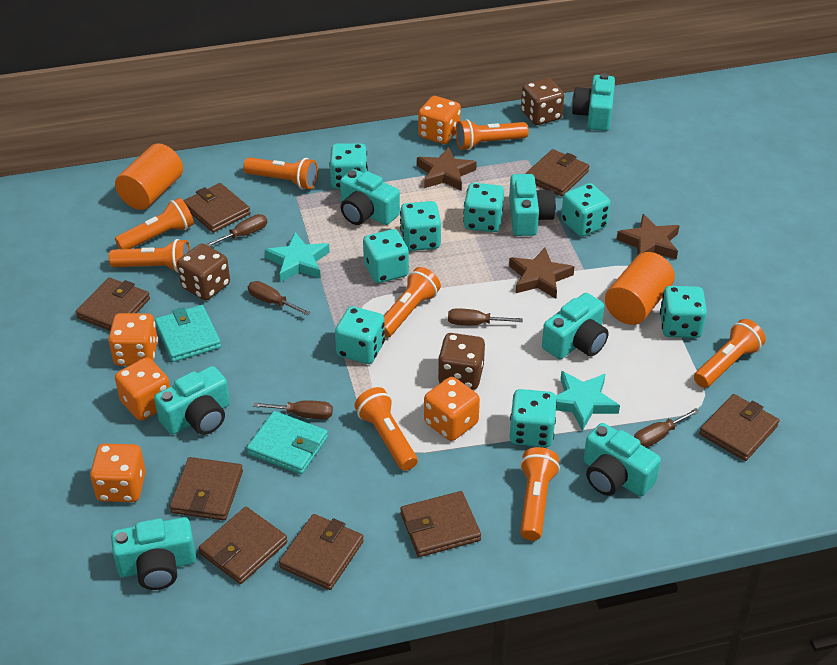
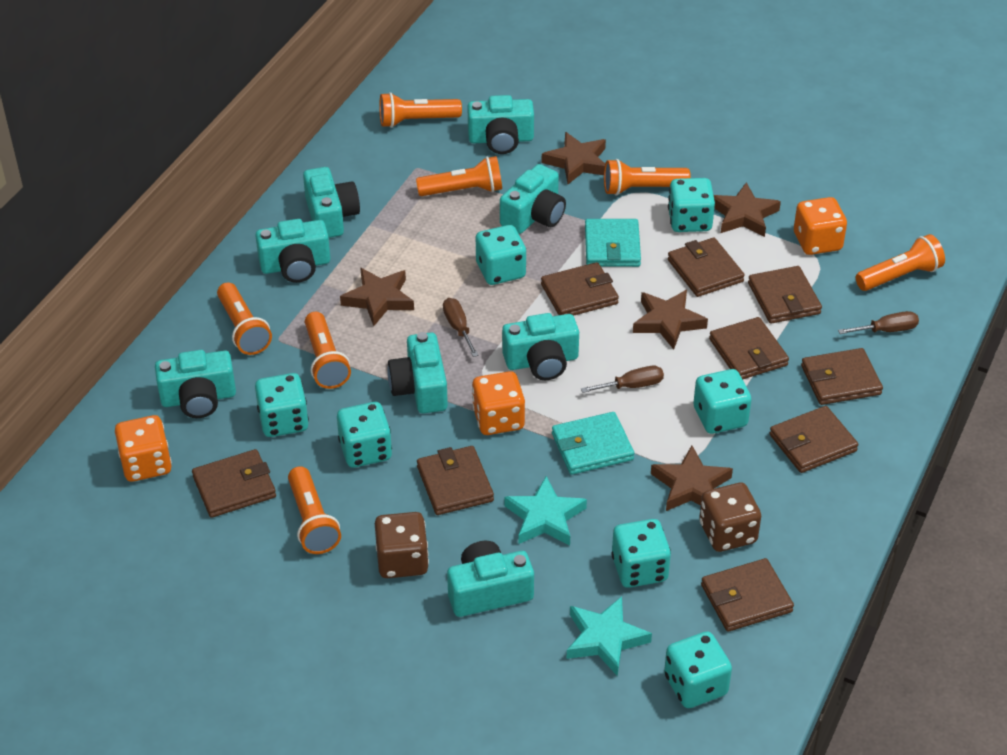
brown dice: 3 -> 2
brown screwdriver: 5 -> 3
brown star: 3 -> 5
brown wallet: 8 -> 9
orange cylinder: 2 -> 0
orange dice: 5 -> 3
orange flashlight: 8 -> 7
turquoise camera: 7 -> 8
turquoise dice: 8 -> 7

